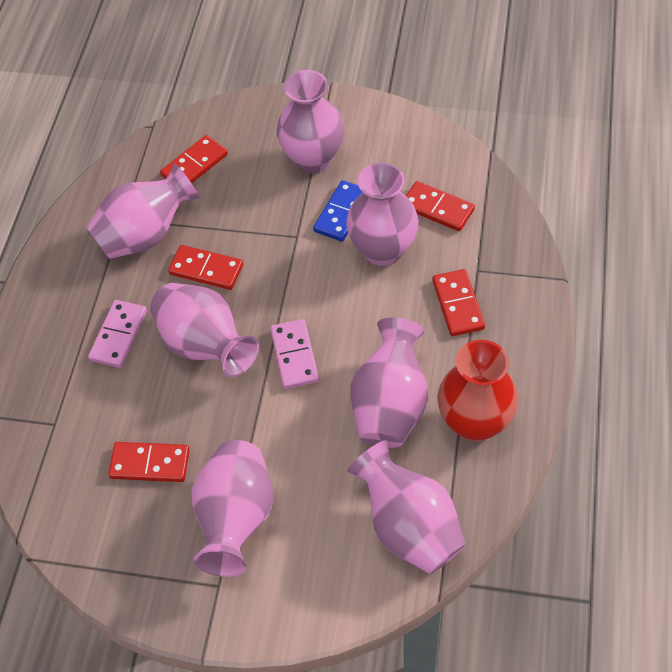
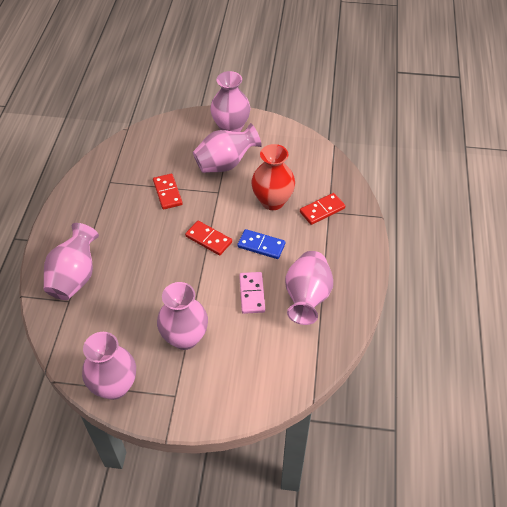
pink domino: 2 -> 1
pink vase: 7 -> 6
red domino: 5 -> 3

